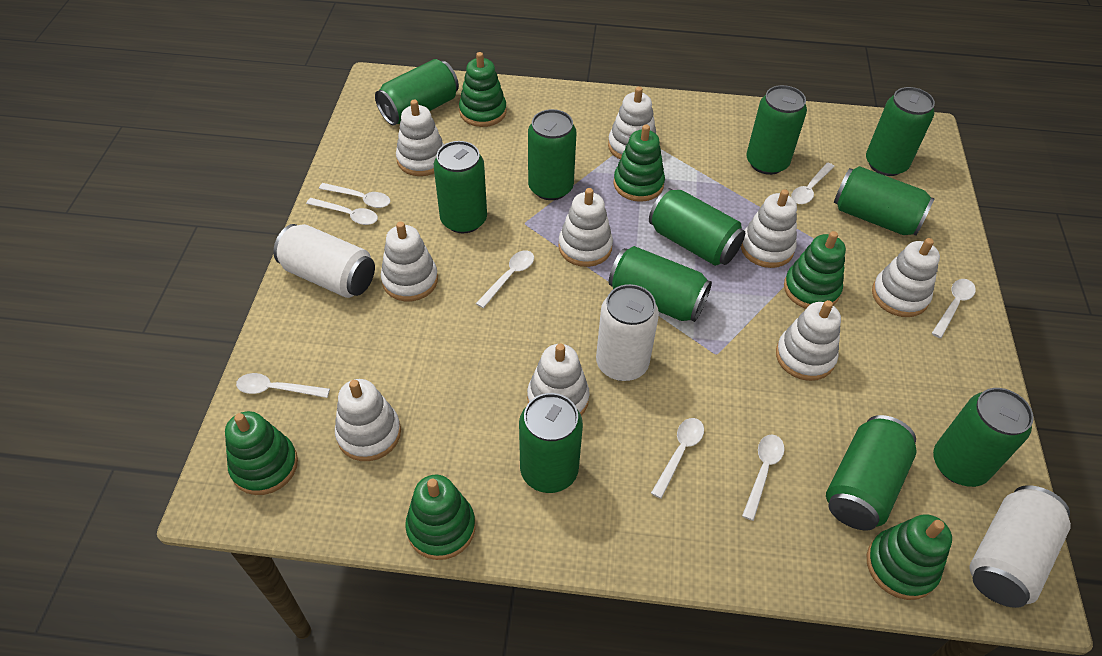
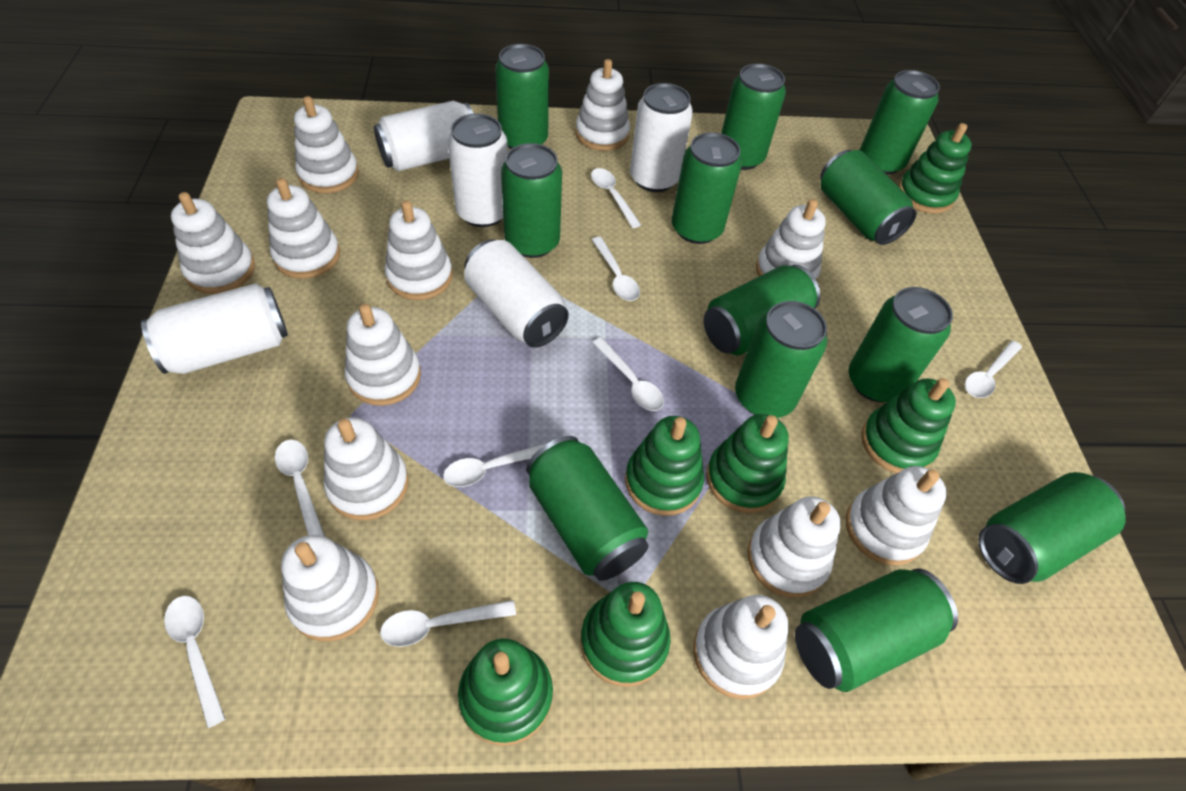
green can: 11 -> 12
white can: 3 -> 5
white stacking toy: 9 -> 12

